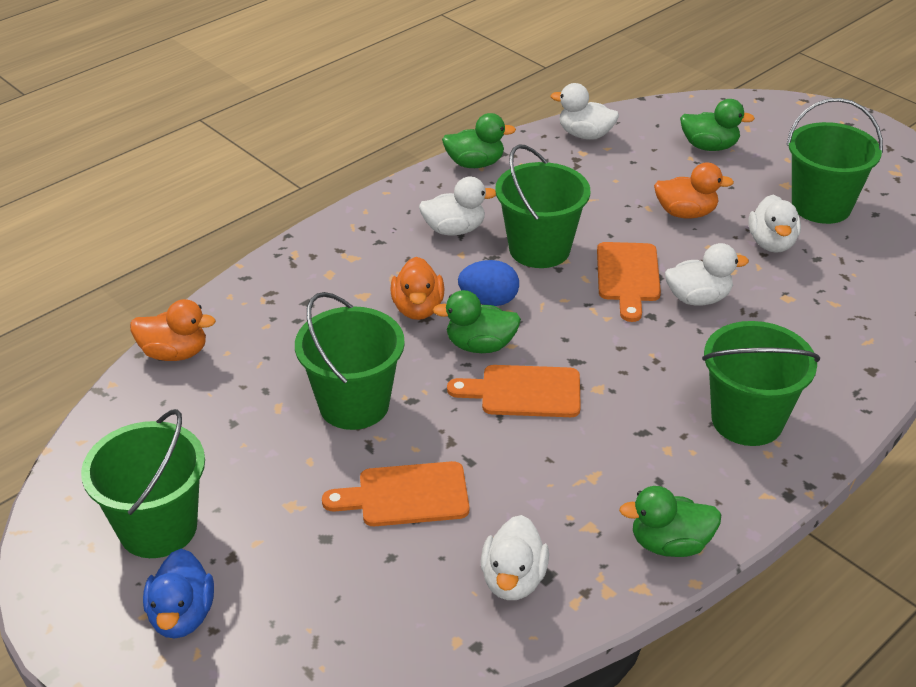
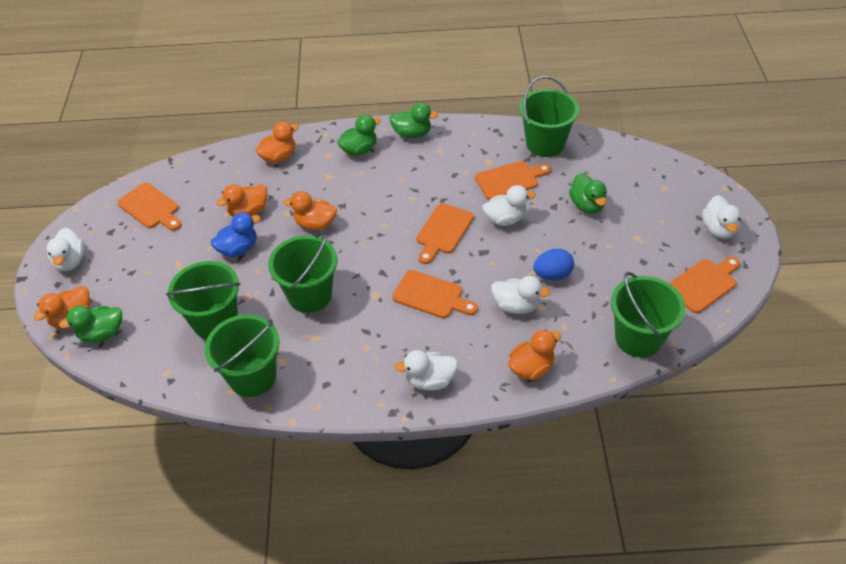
orange cutting board: 3 -> 5
orange duck: 3 -> 5

